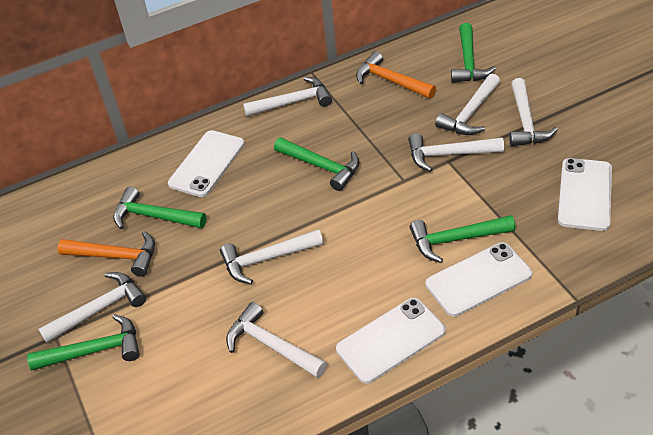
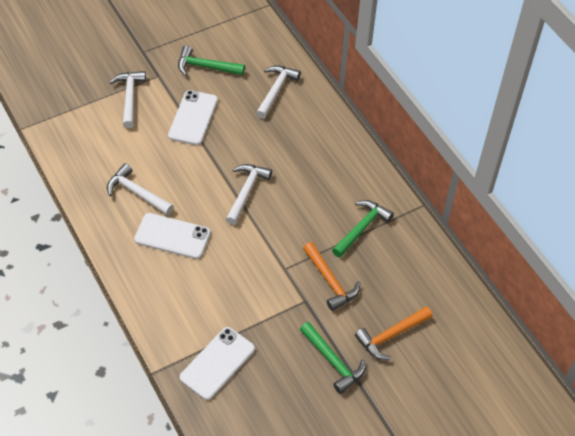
green hammer: 5 -> 3
white hammer: 7 -> 4
white phone: 4 -> 3

